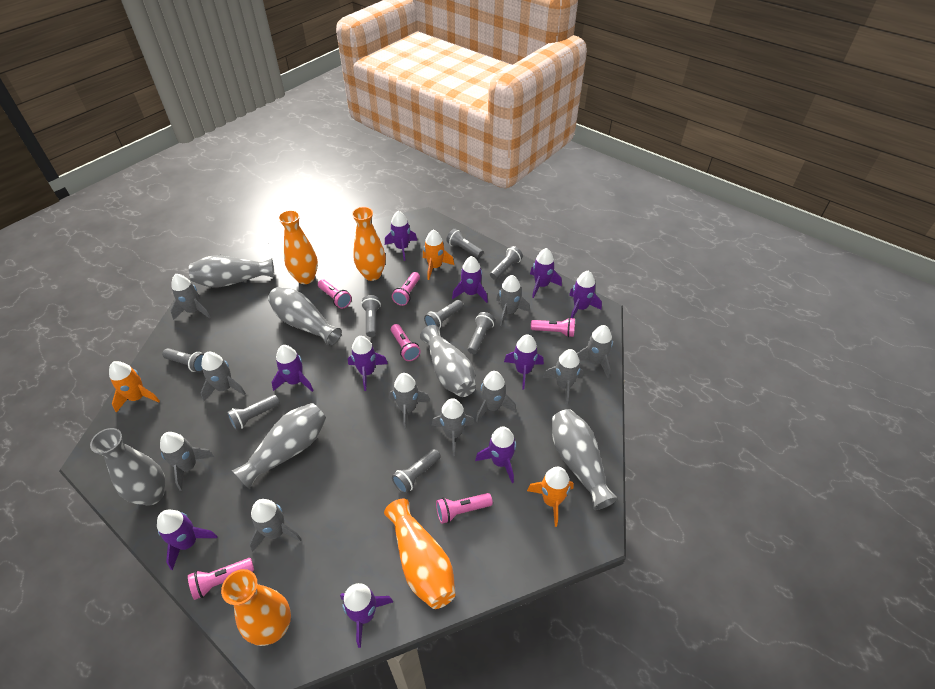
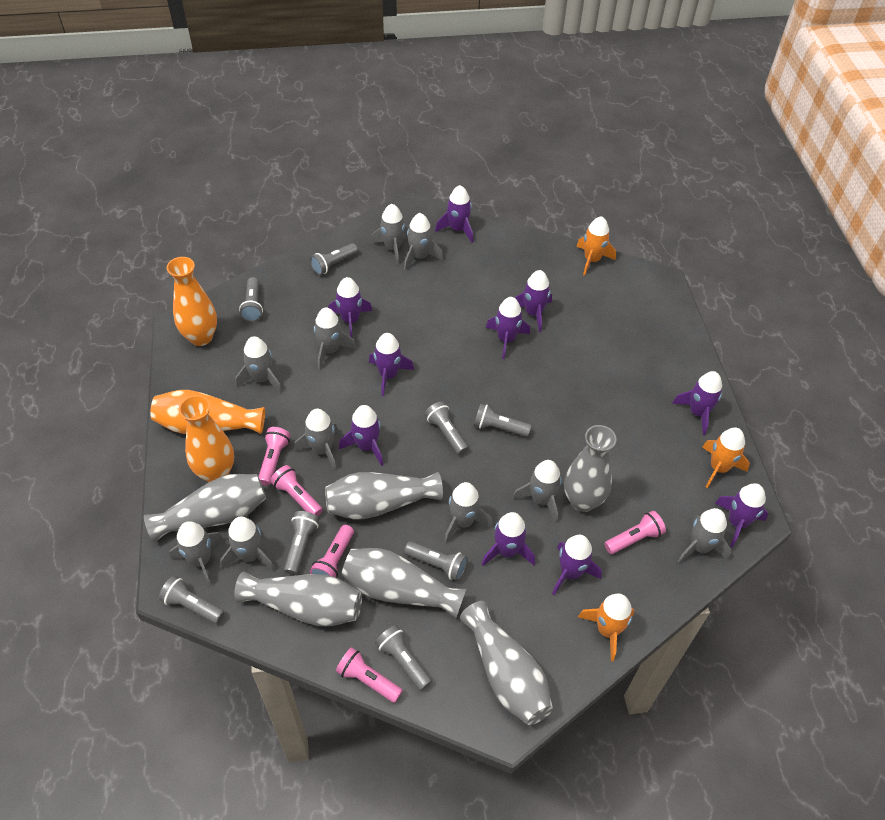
orange vase: 4 -> 3
pink flashlight: 6 -> 5

